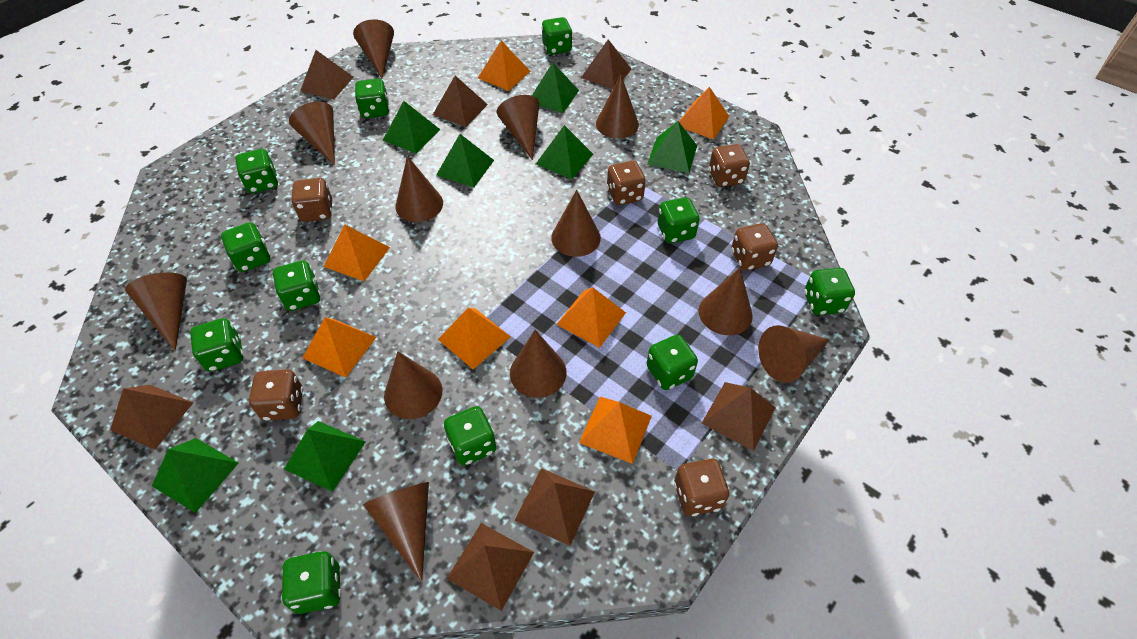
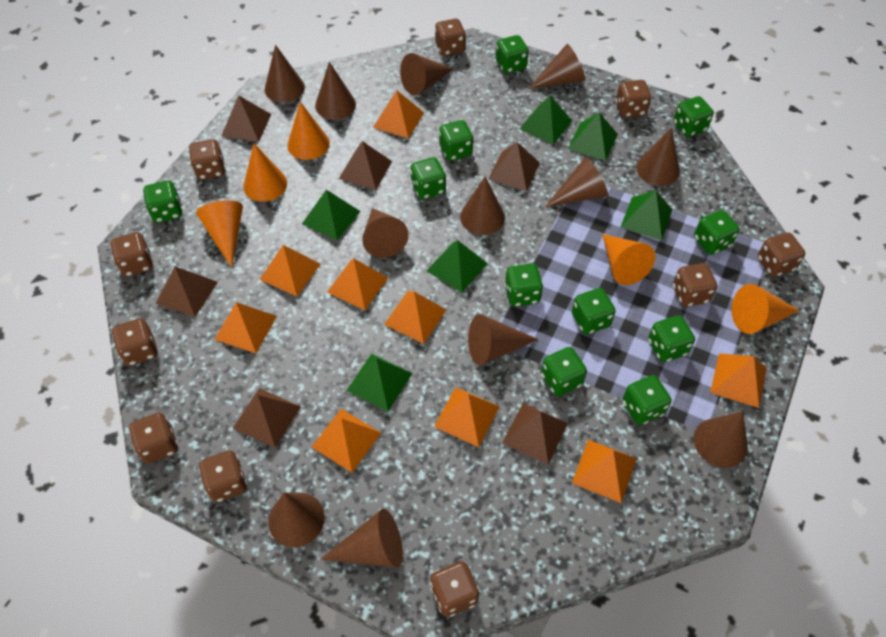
brown dice: 6 -> 10
brown pyramid: 7 -> 6
green pyramid: 7 -> 6
orange cone: 0 -> 5
orange pyramid: 7 -> 9

